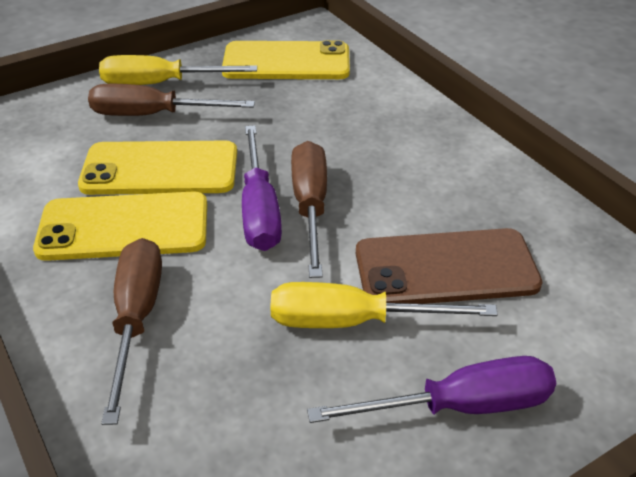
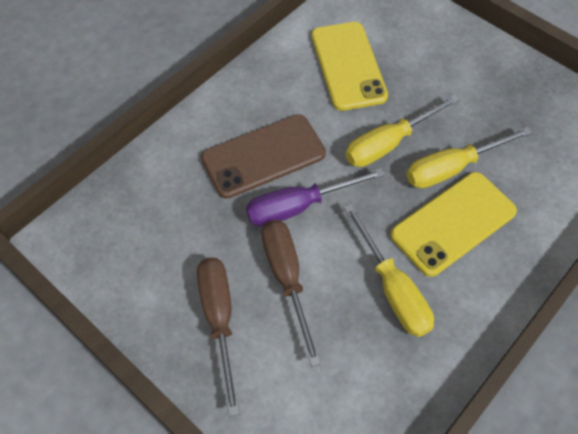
brown screwdriver: 3 -> 2
purple screwdriver: 2 -> 1
yellow phone: 3 -> 2
yellow screwdriver: 2 -> 3

